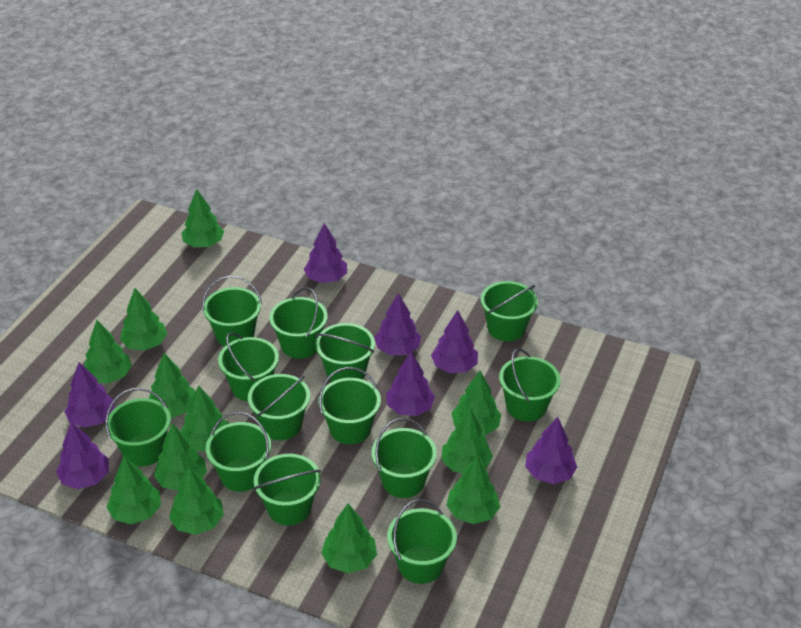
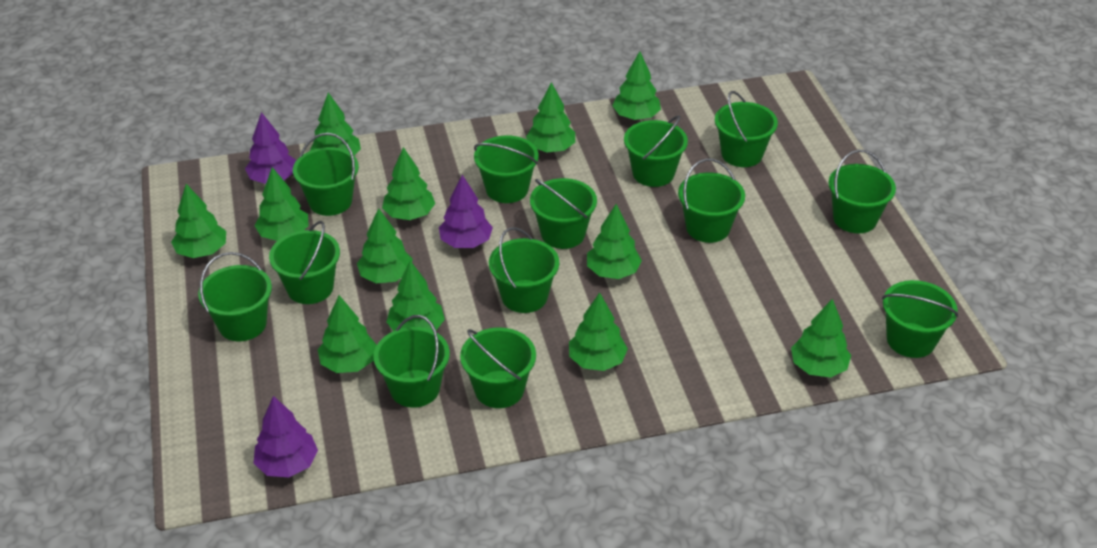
purple tree: 7 -> 3

